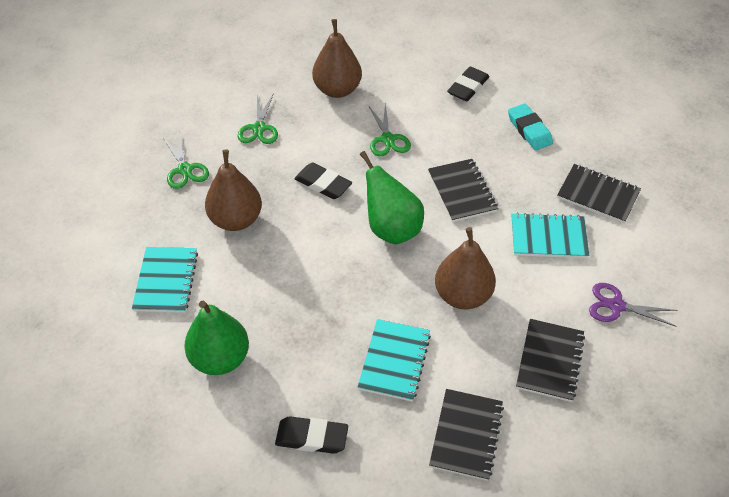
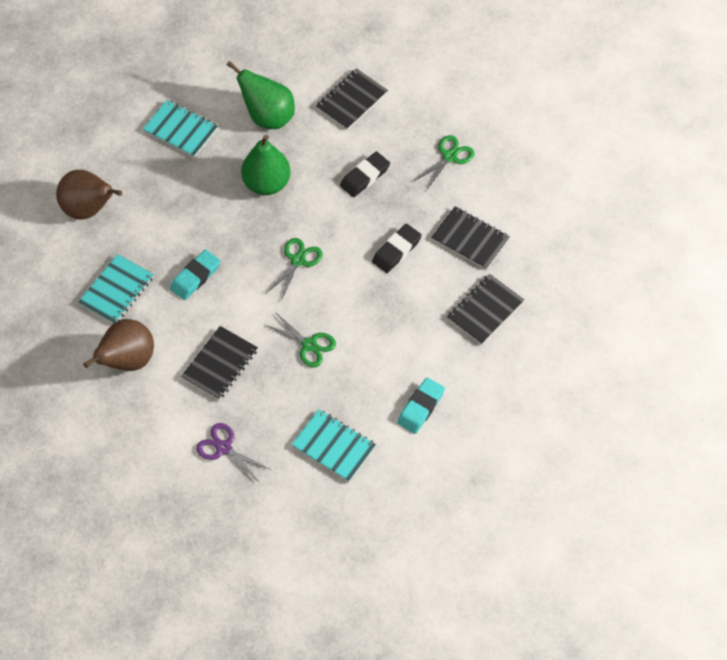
black eraser: 3 -> 2
brown pear: 3 -> 2
turquoise eraser: 1 -> 2

